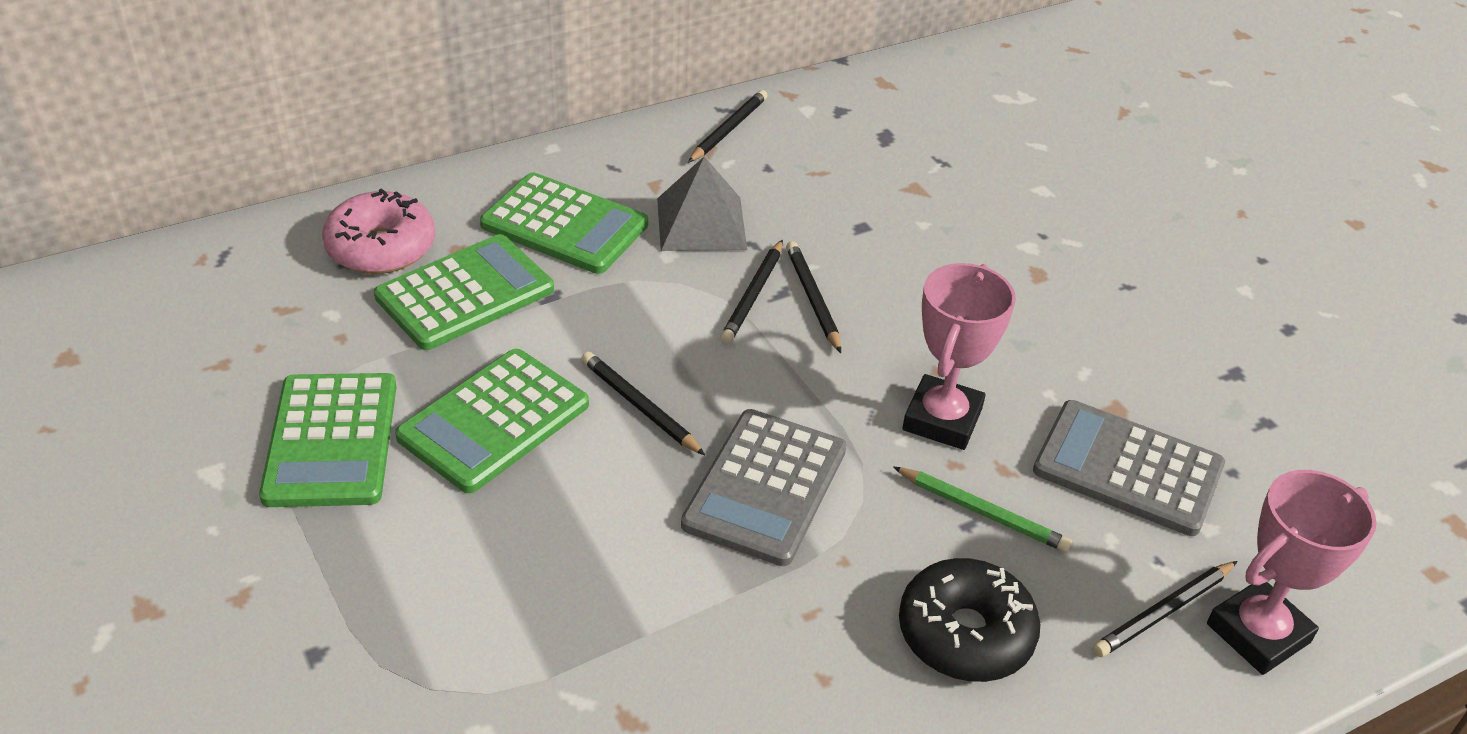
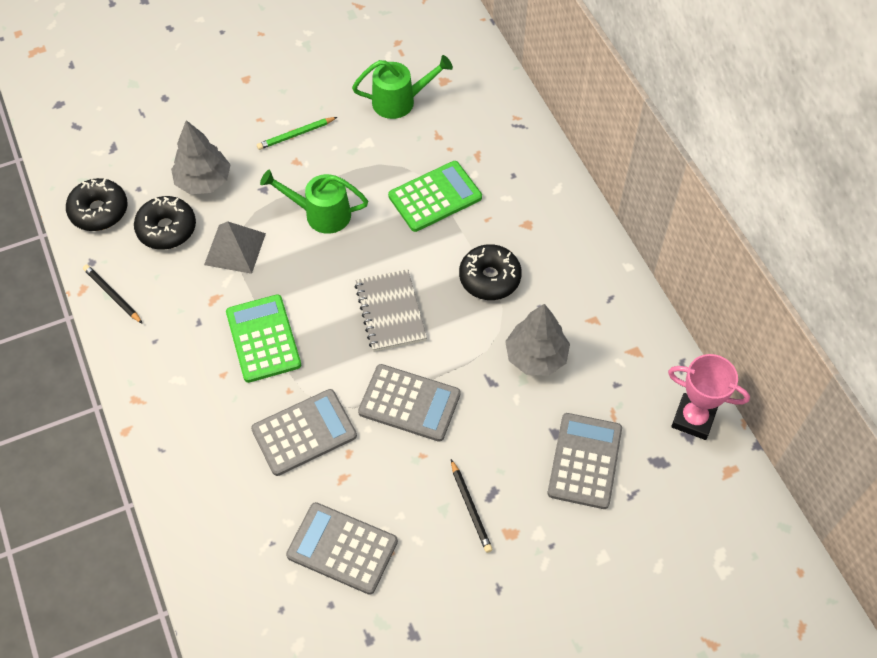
black donut: 1 -> 3
black pencil: 5 -> 2
green calculator: 4 -> 2
green watering can: 0 -> 2
grey calculator: 2 -> 4
grey notebook: 0 -> 1
grey tree: 0 -> 2
pink donut: 1 -> 0
pink trophy: 2 -> 1

